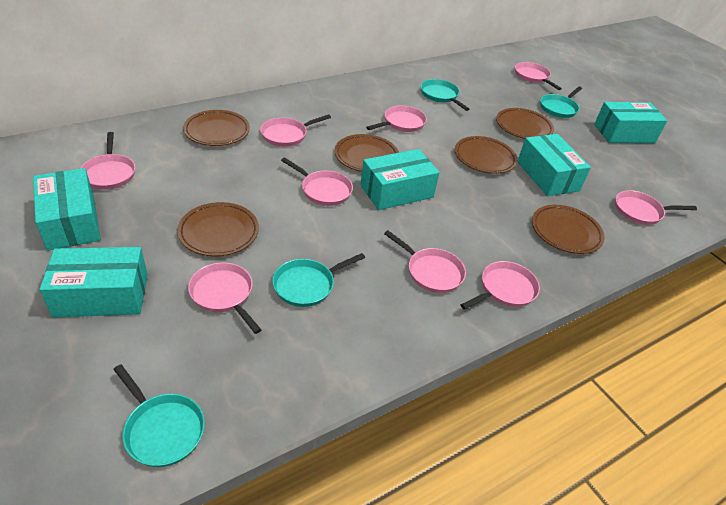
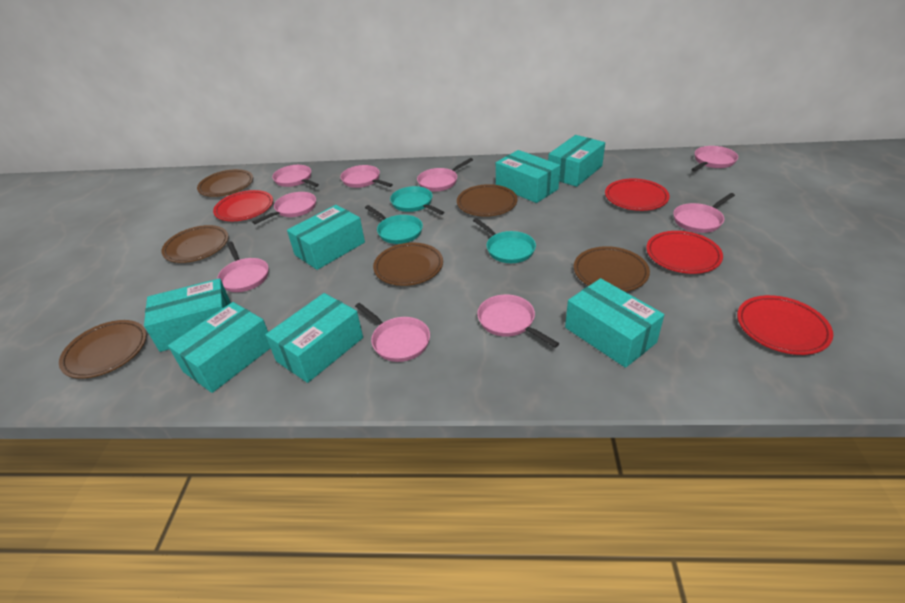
red plate: 0 -> 4
turquoise box: 5 -> 7
turquoise pan: 4 -> 3

